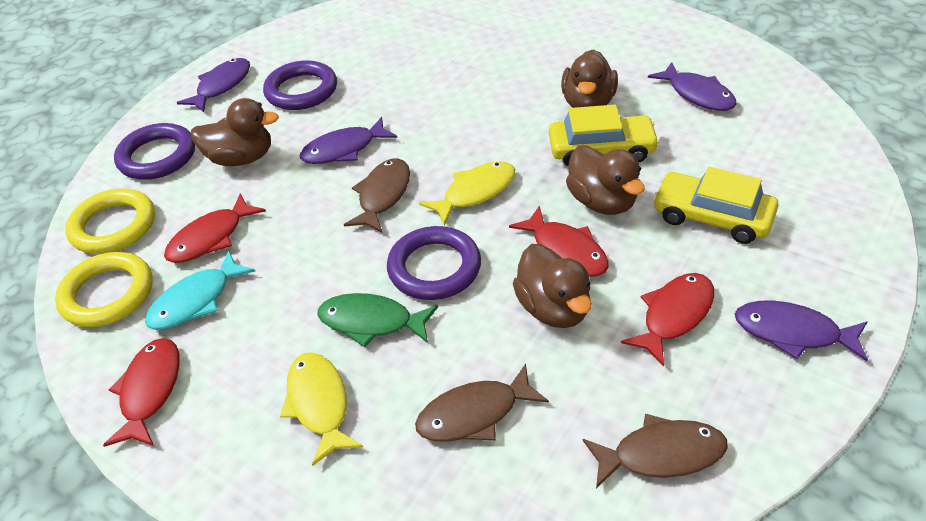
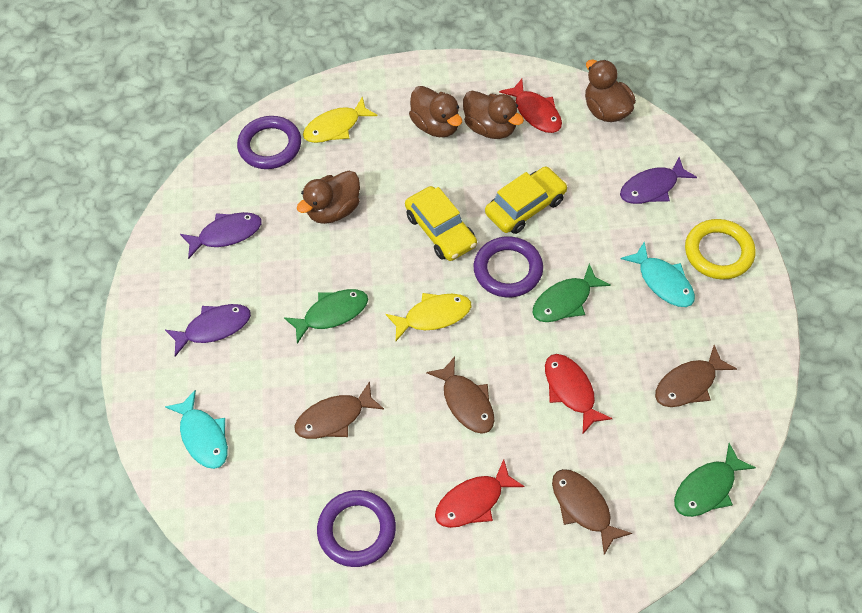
brown fish: 3 -> 4
green fish: 1 -> 3
purple fish: 4 -> 3
red fish: 4 -> 3
turquoise fish: 1 -> 2
yellow ring: 2 -> 1

